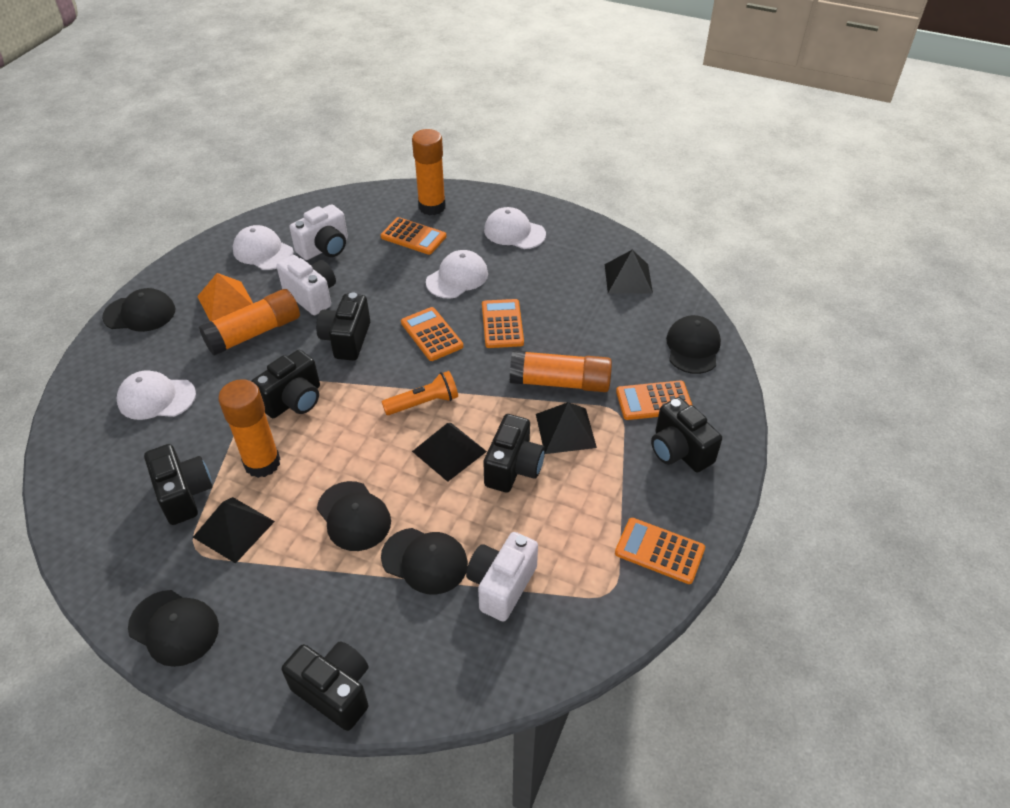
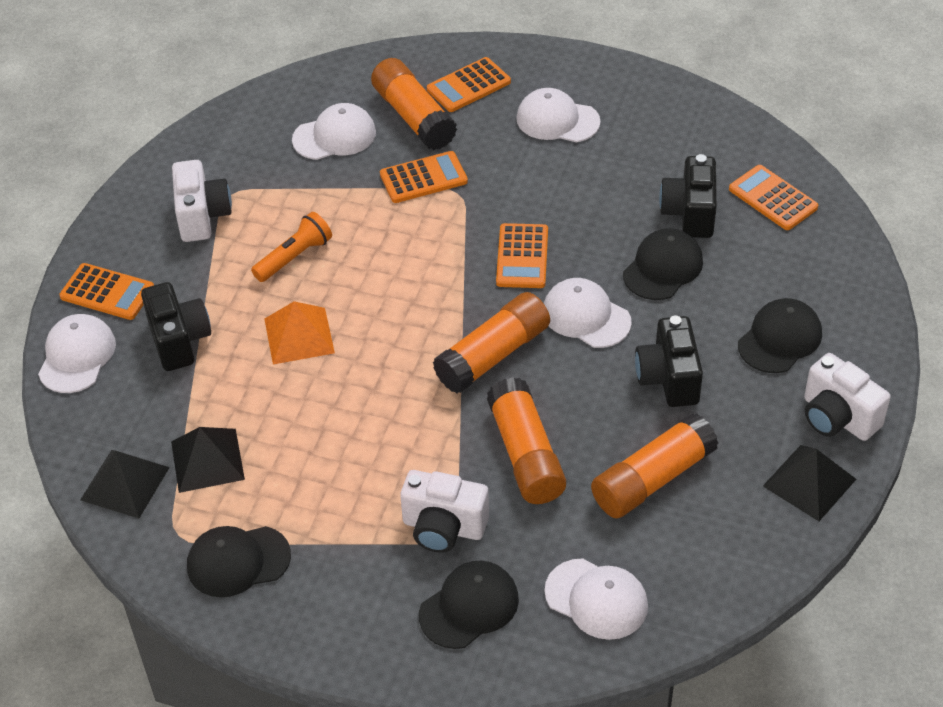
black camera: 6 -> 3
black cap: 5 -> 4
black pyramid: 4 -> 3
white cap: 4 -> 5

